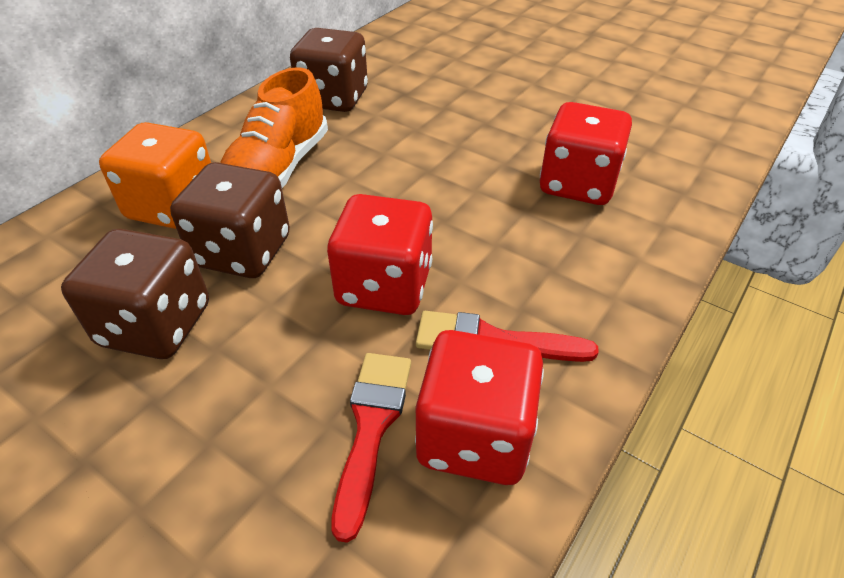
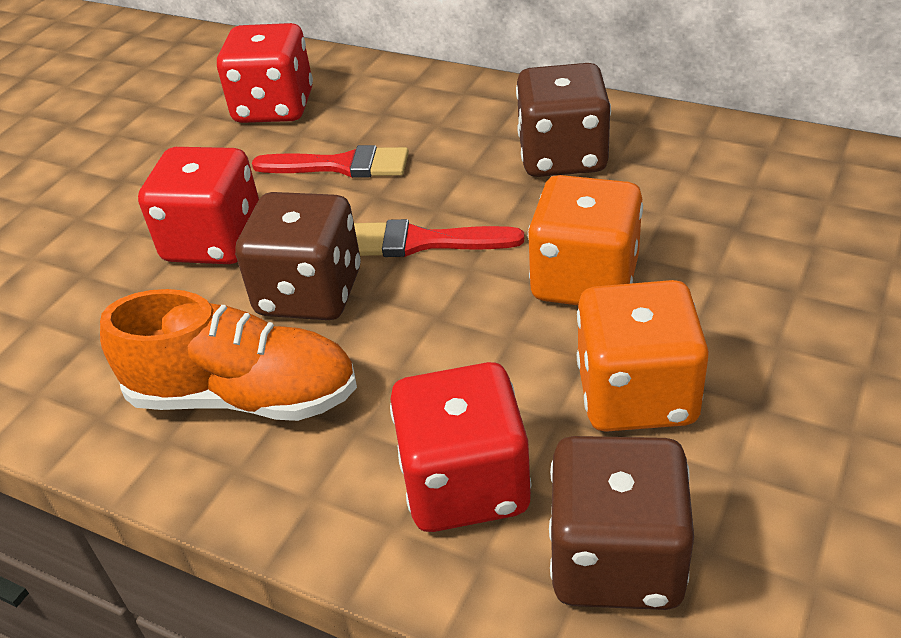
orange dice: 1 -> 2

